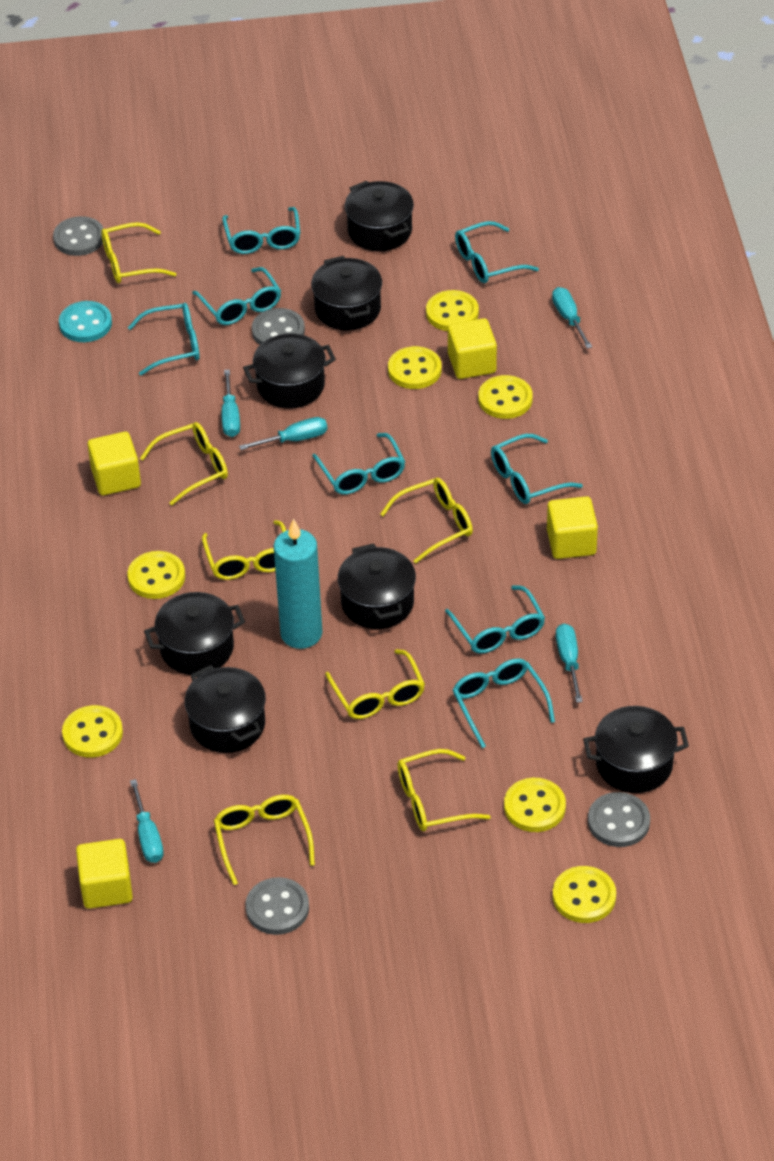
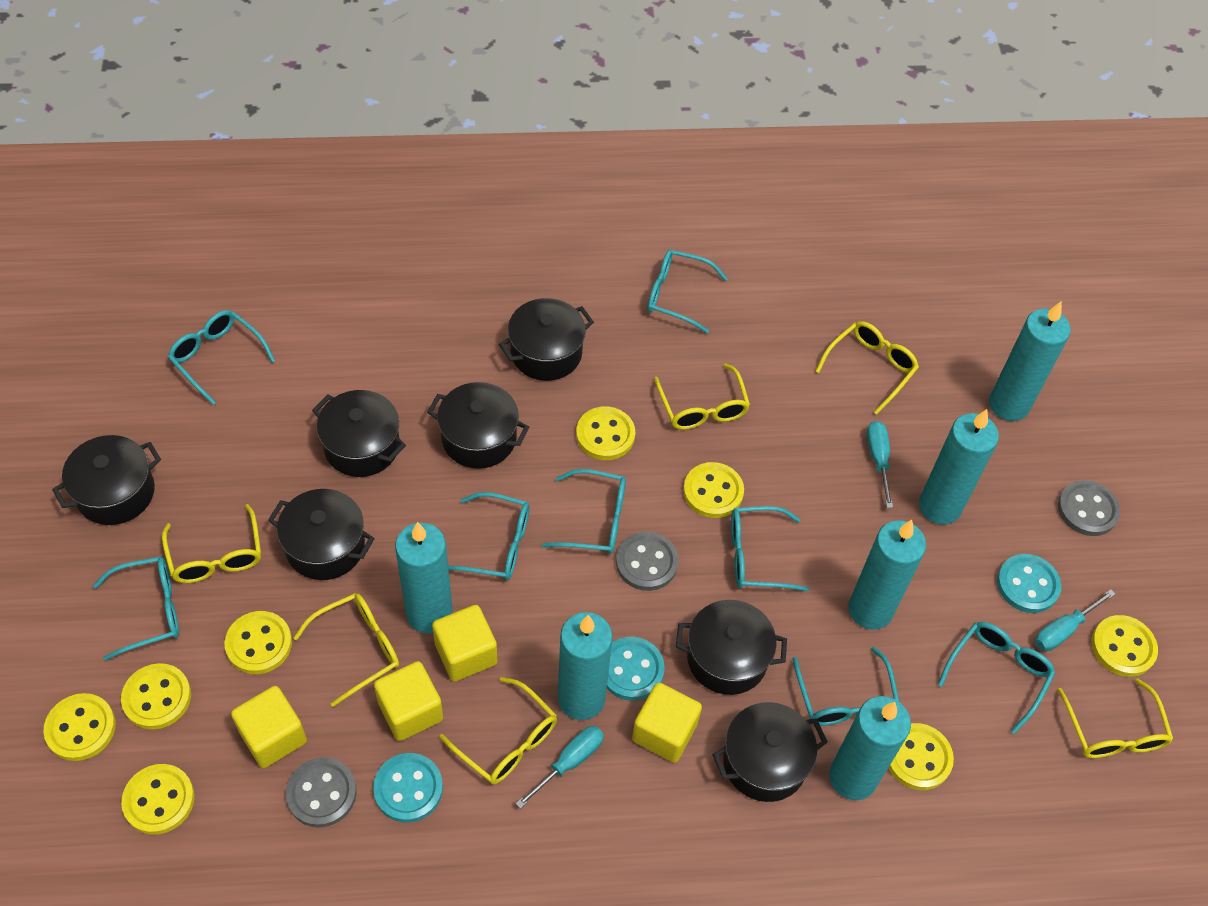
grey button: 4 -> 3
turquoise button: 1 -> 3
turquoise candle: 1 -> 6
turquoise screwdriver: 5 -> 3
yellow button: 7 -> 8
yellow glasses: 7 -> 6

